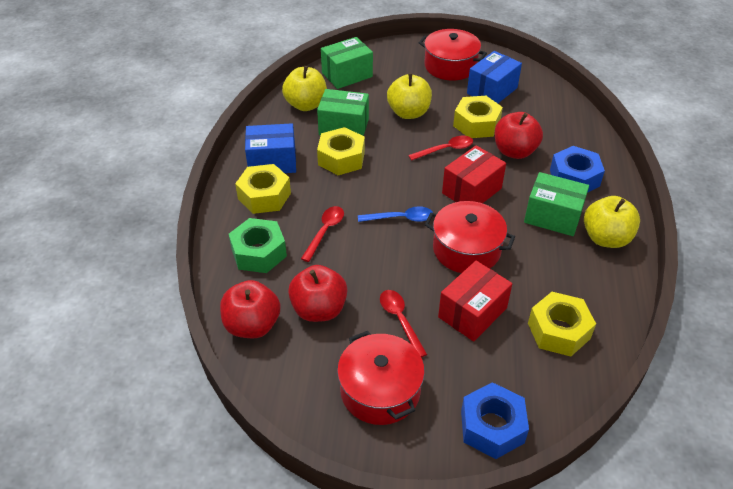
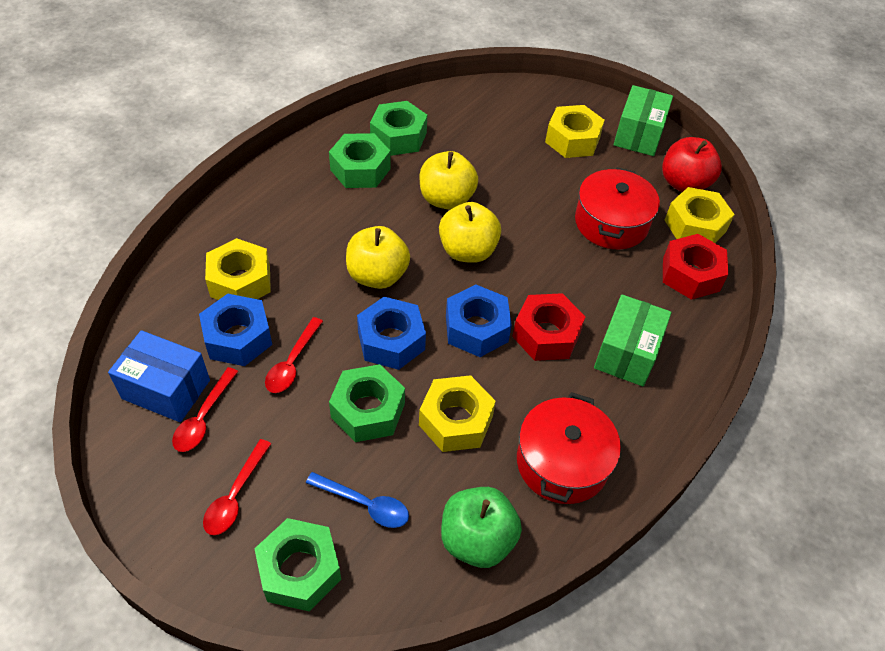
blue box: 2 -> 1
blue nut: 2 -> 3
green apple: 0 -> 1
green box: 3 -> 2
green nut: 1 -> 4
red apple: 3 -> 1
red box: 2 -> 0
red nut: 0 -> 2
red pot: 3 -> 2

